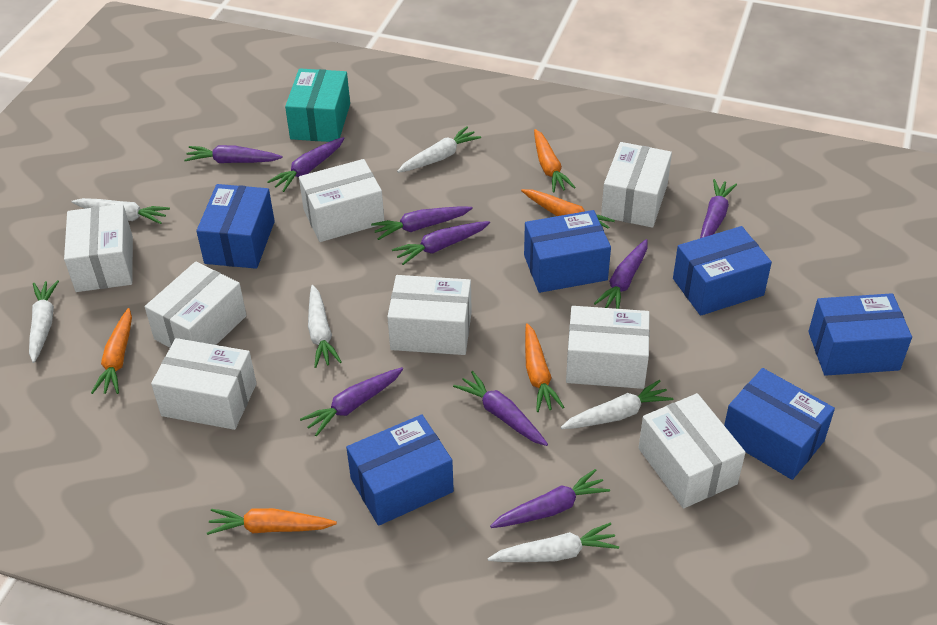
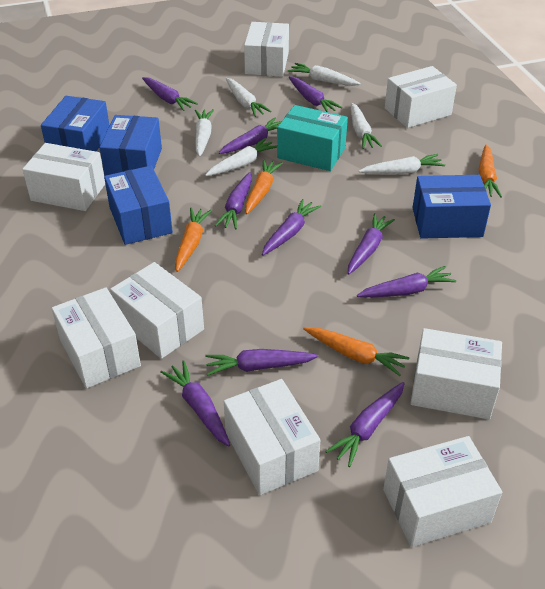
blue box: 6 -> 4
orange carrot: 5 -> 4
purple carrot: 9 -> 10

